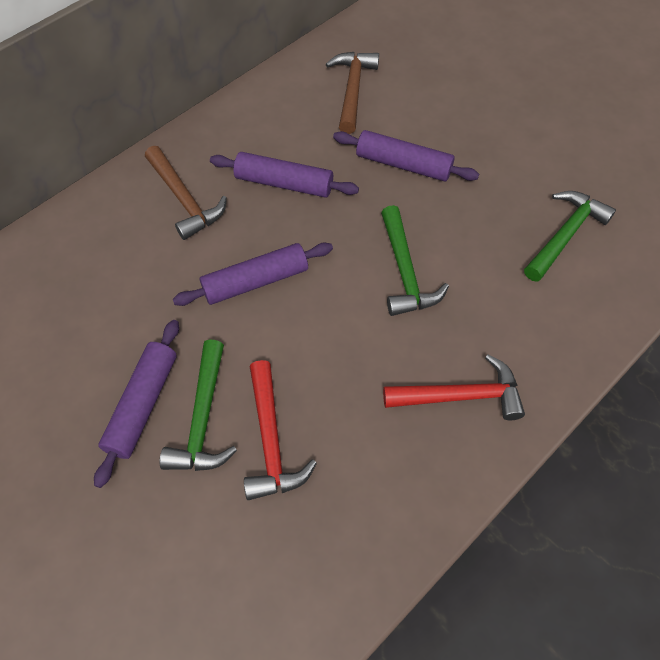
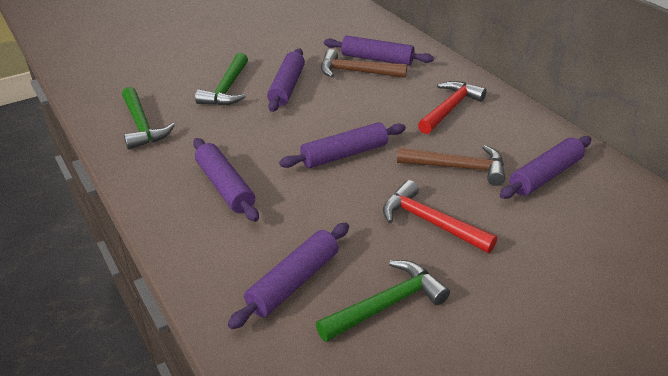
purple rolling pin: 4 -> 6

